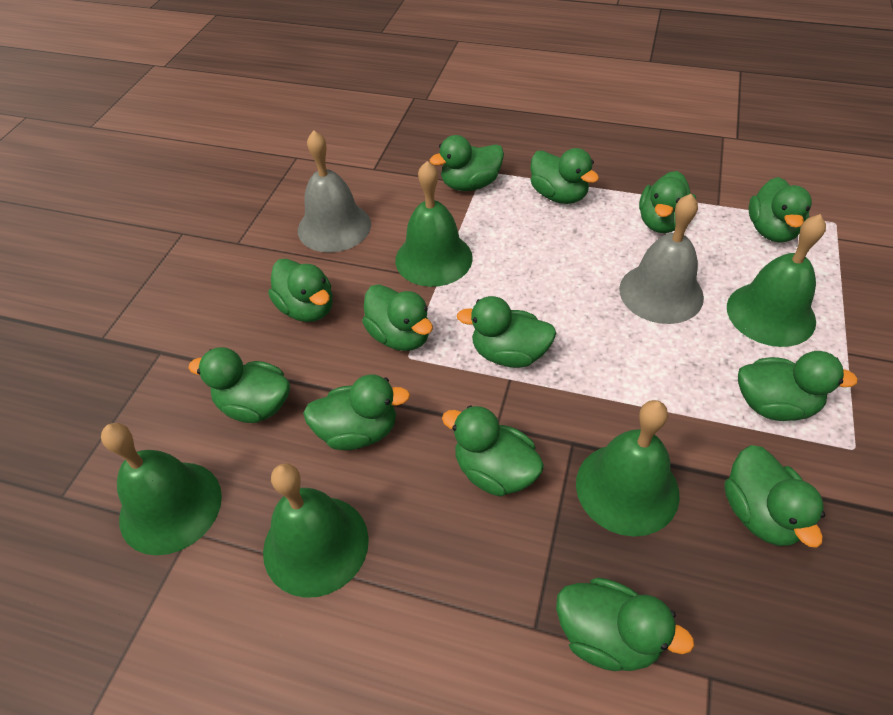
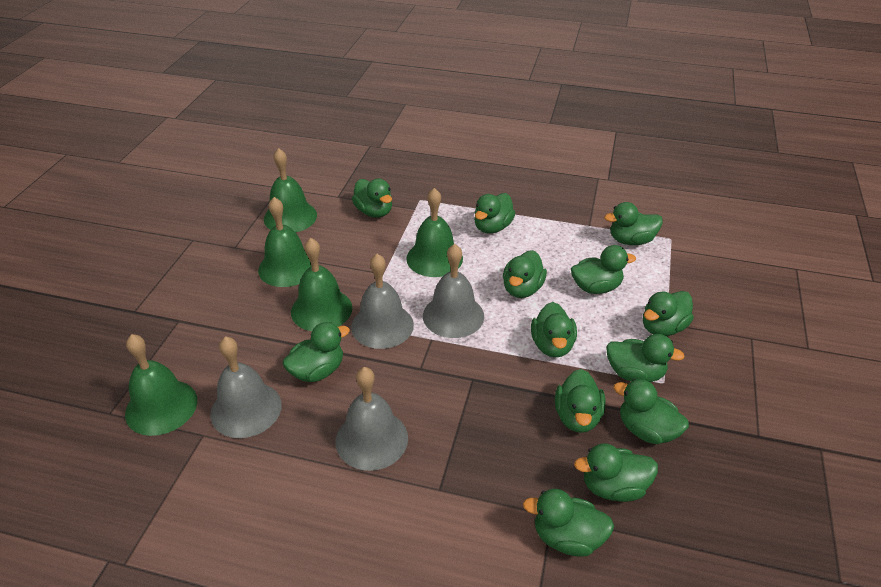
grey bell: 2 -> 4

